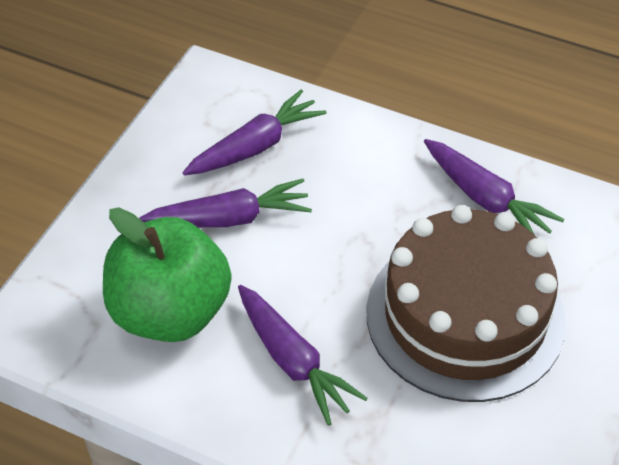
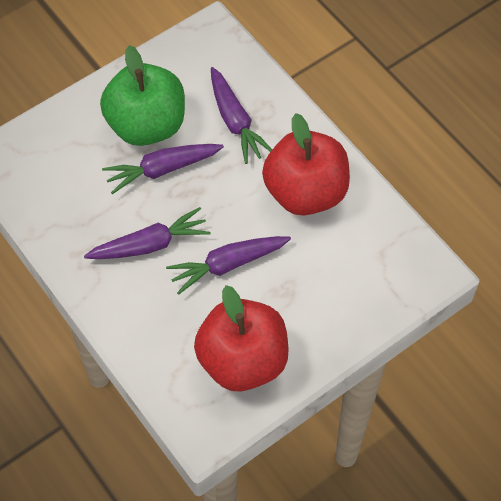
brown cake: 1 -> 0
red apple: 0 -> 2

